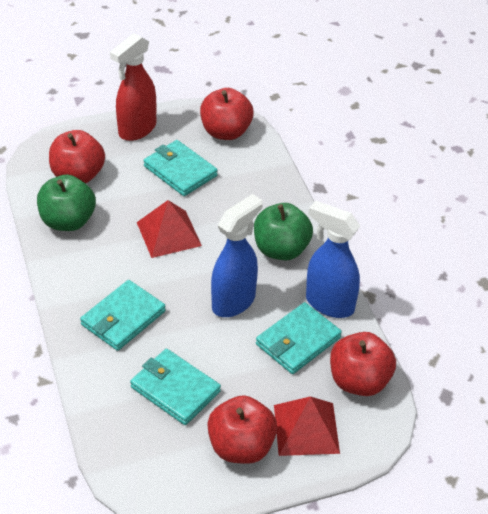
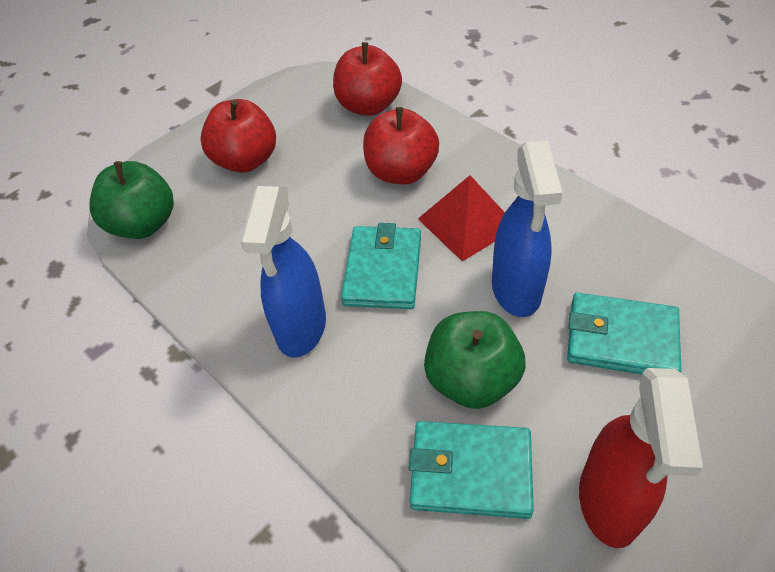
red apple: 4 -> 3
red pyramid: 2 -> 1
turquoise wallet: 4 -> 3

